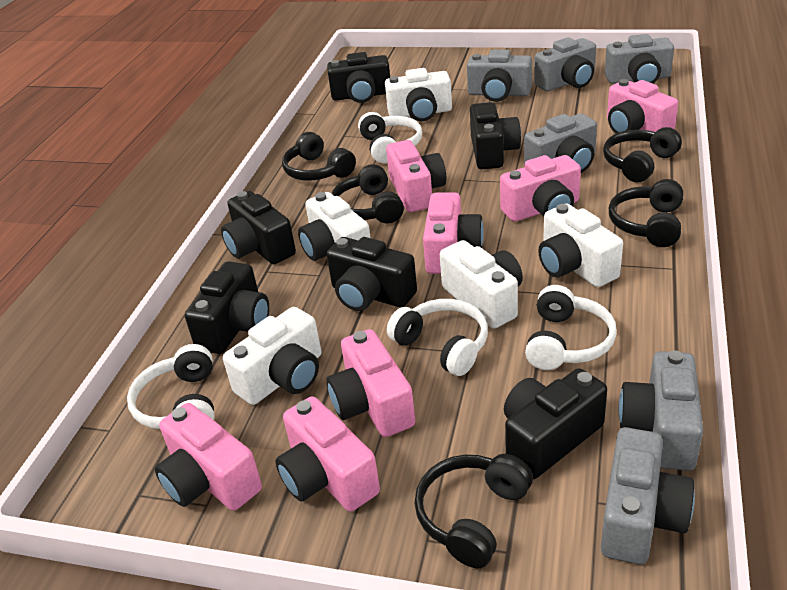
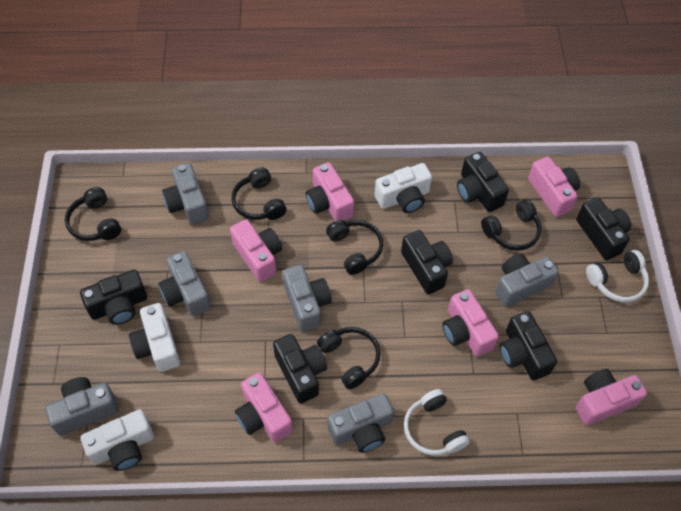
pink camera: 7 -> 6
white camera: 5 -> 3
white headphones: 4 -> 2

